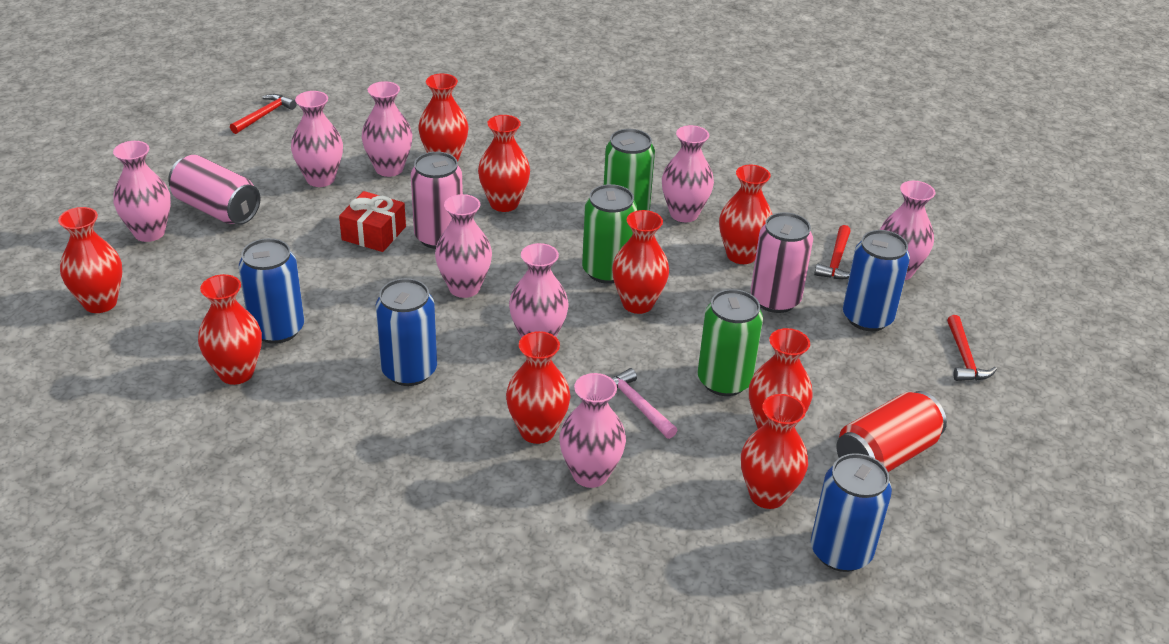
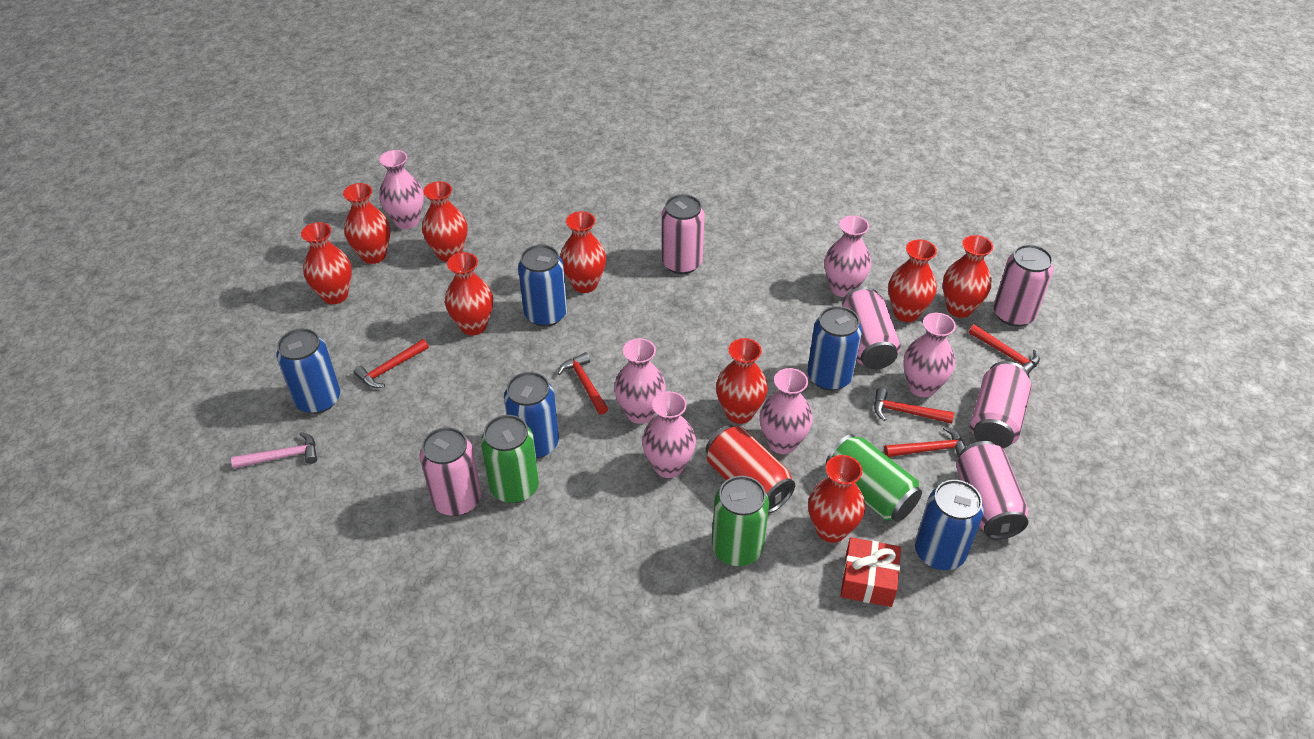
blue can: 4 -> 5
pink can: 3 -> 6
pink vase: 8 -> 6
red hammer: 3 -> 5

